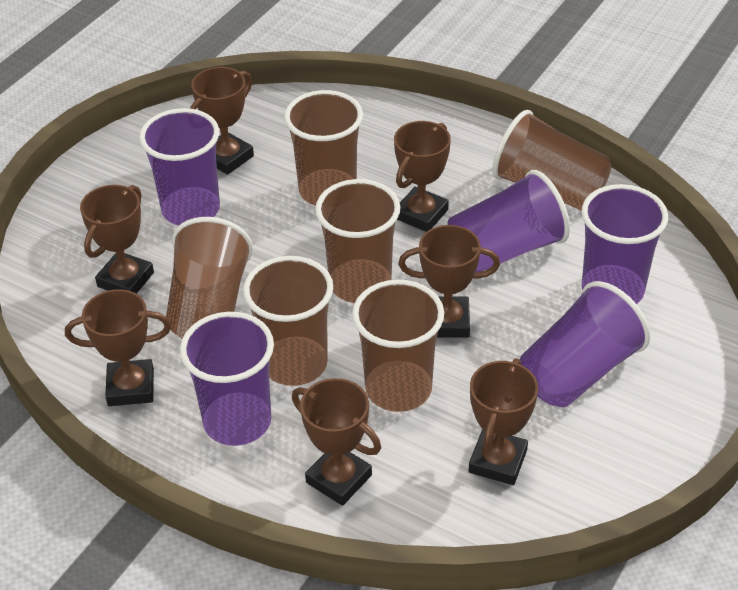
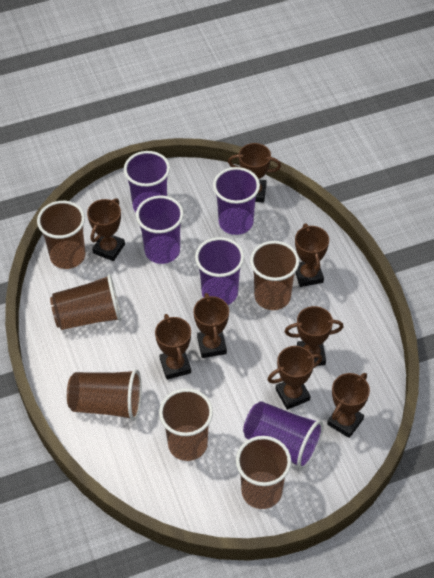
brown trophy: 7 -> 8

